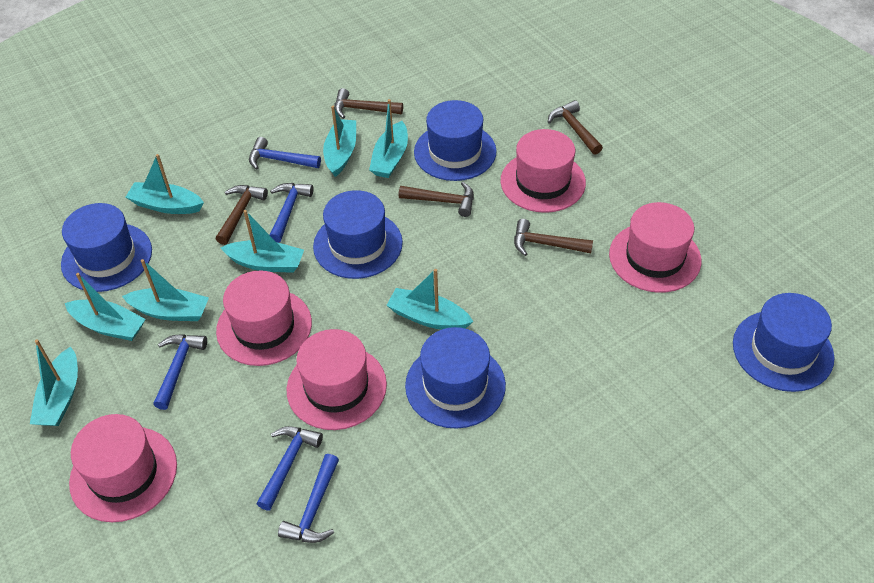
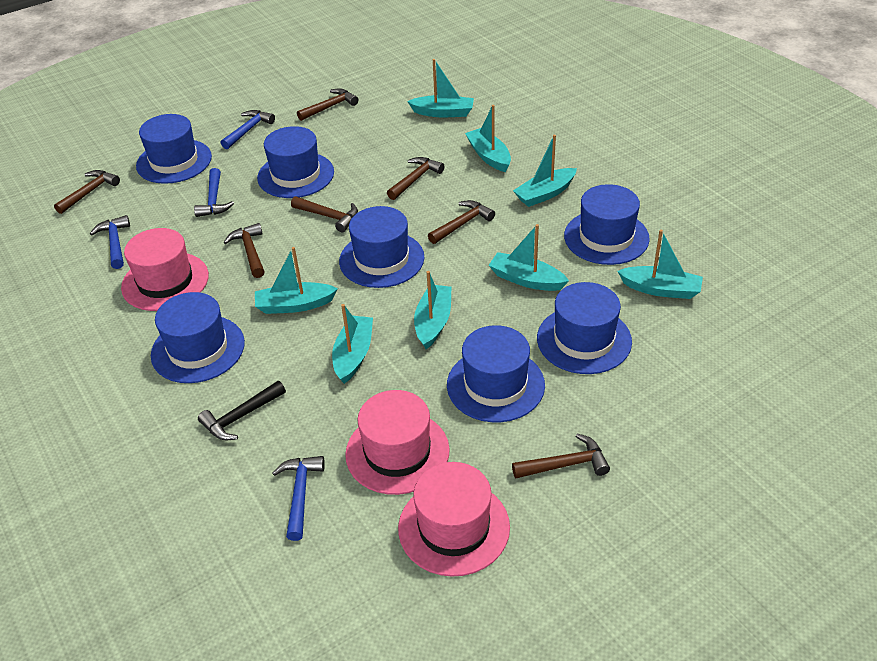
black hammer: 0 -> 1
blue hammer: 5 -> 4
blue hat: 5 -> 7
brown hammer: 5 -> 7
pink hat: 5 -> 3

